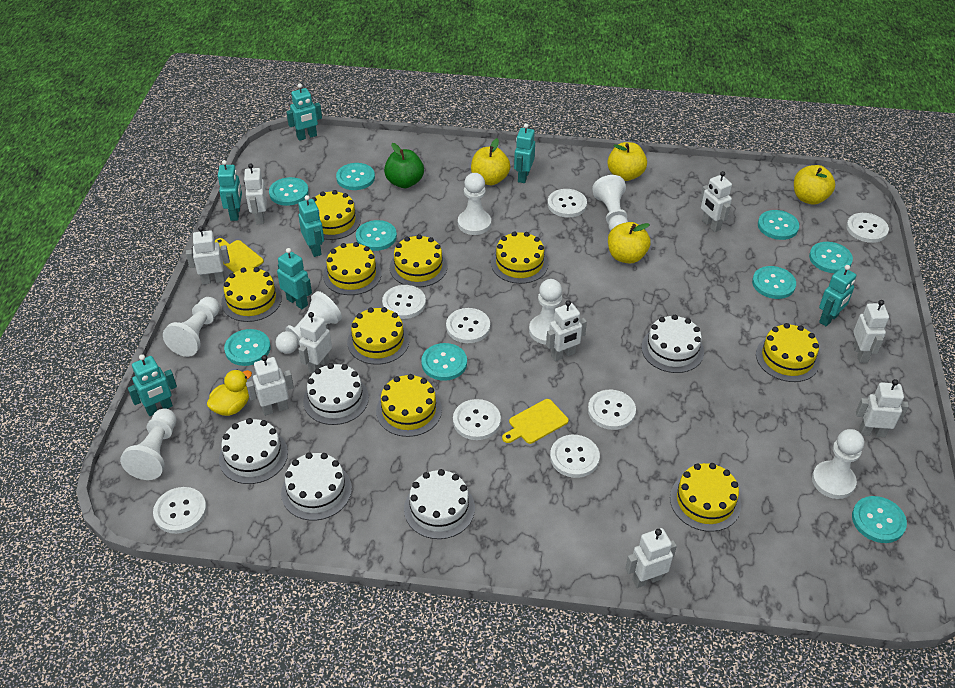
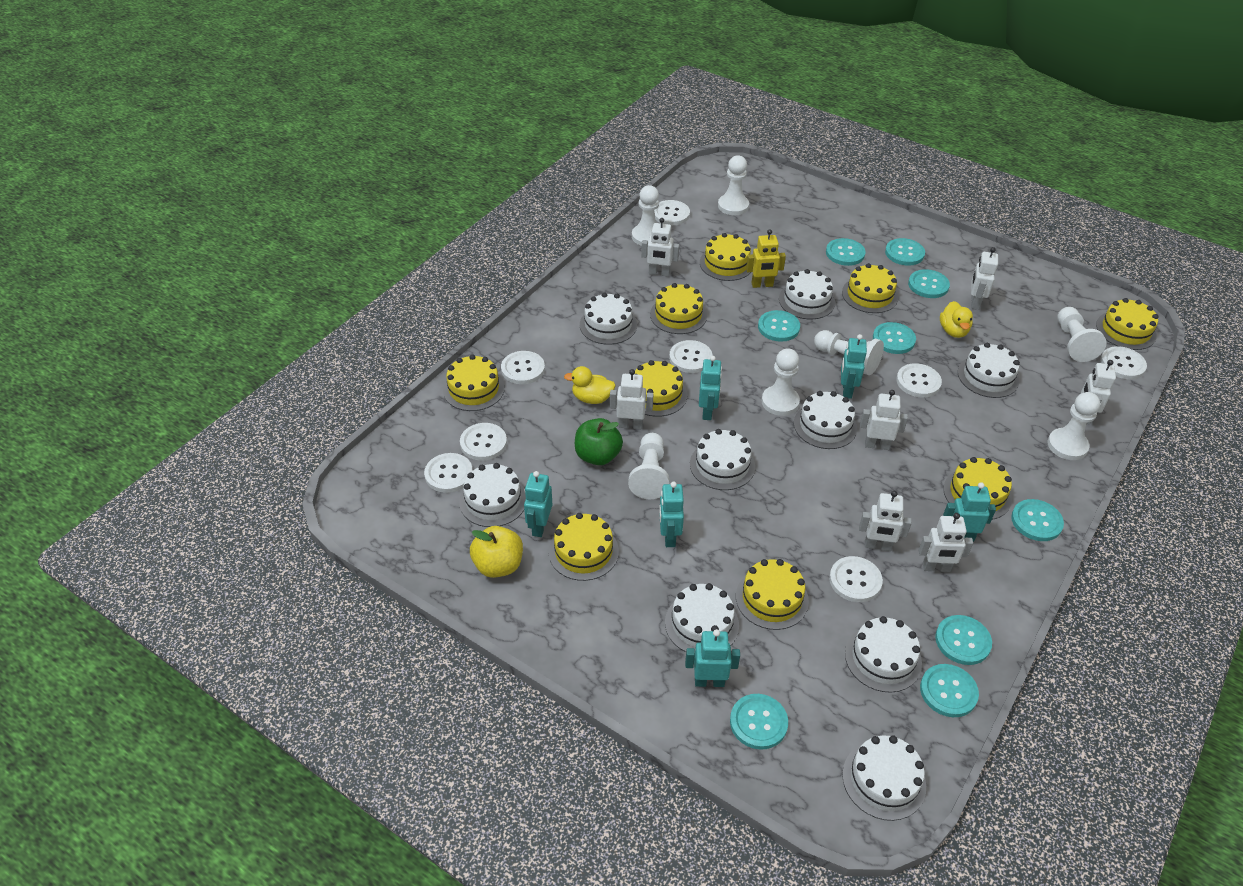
turquoise robot: 7 -> 6
white cake: 5 -> 9
white robot: 9 -> 7
yellow apple: 4 -> 1
yellow cutting board: 2 -> 0
yellow duck: 1 -> 2
yellow robot: 0 -> 1

